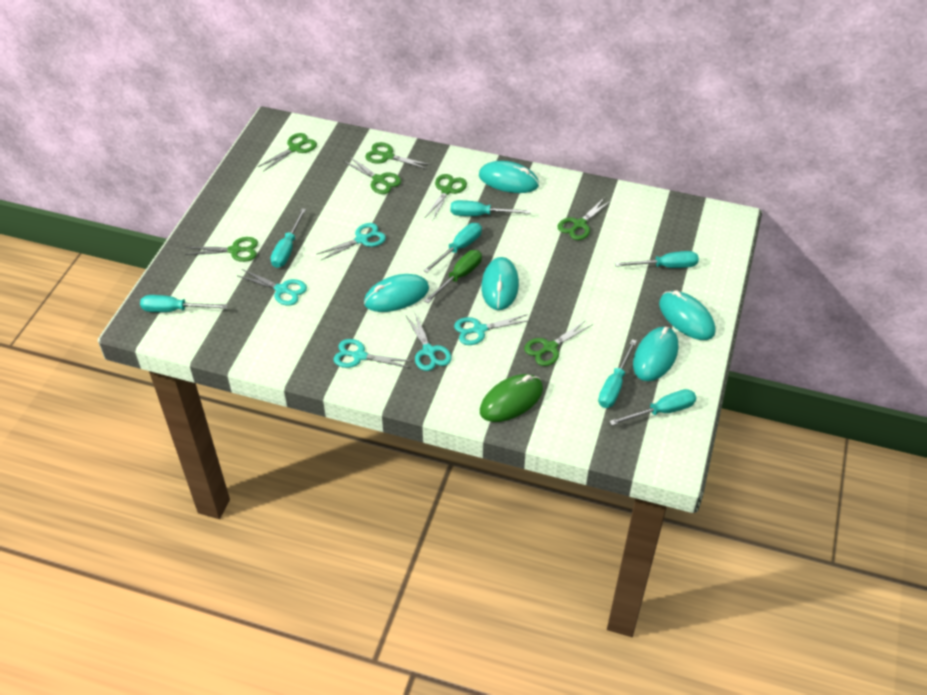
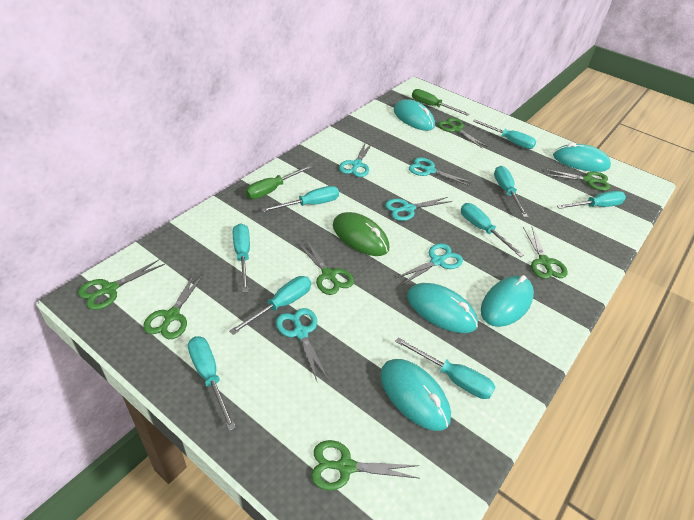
green screwdriver: 1 -> 2
turquoise screwdriver: 7 -> 9

